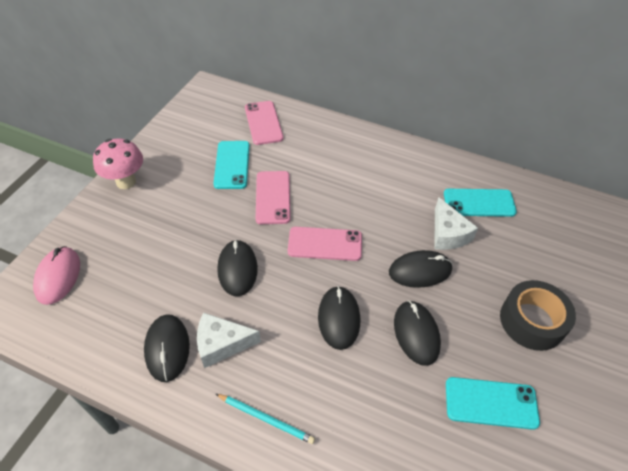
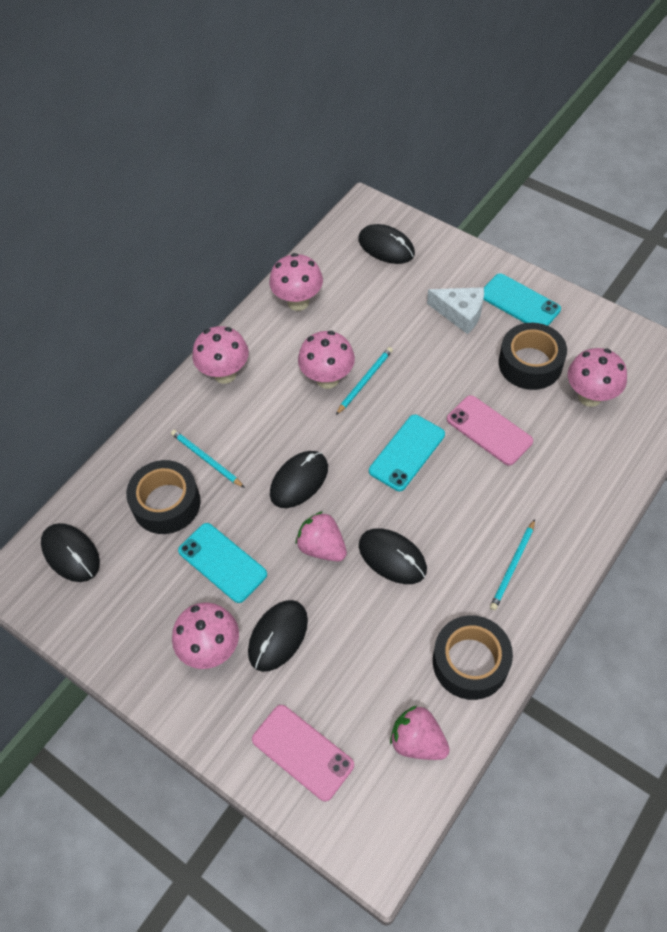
black tape: 1 -> 3
pink mouse: 1 -> 0
pink mushroom: 1 -> 5
pink phone: 3 -> 2
pink strawberry: 0 -> 2
turquoise pencil: 1 -> 3
white cheese: 2 -> 1

